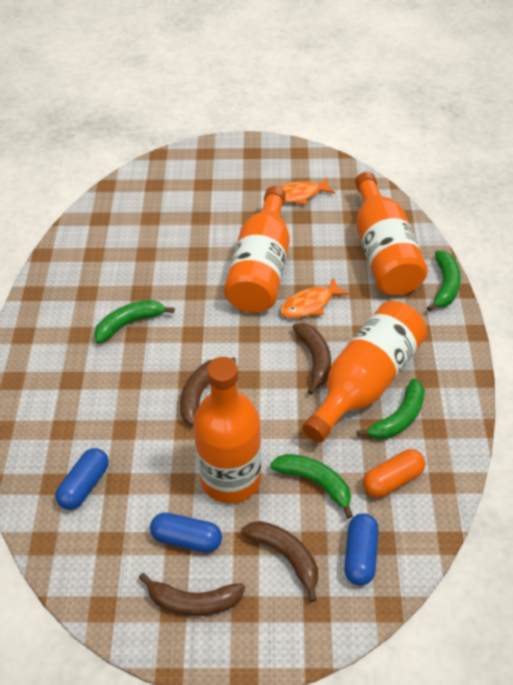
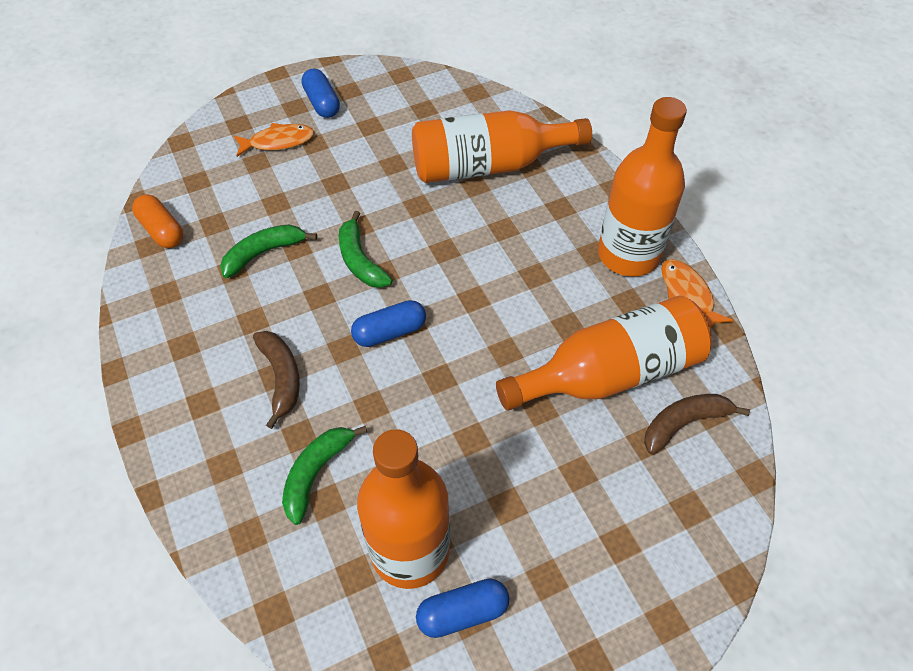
brown banana: 4 -> 2
green banana: 4 -> 3

